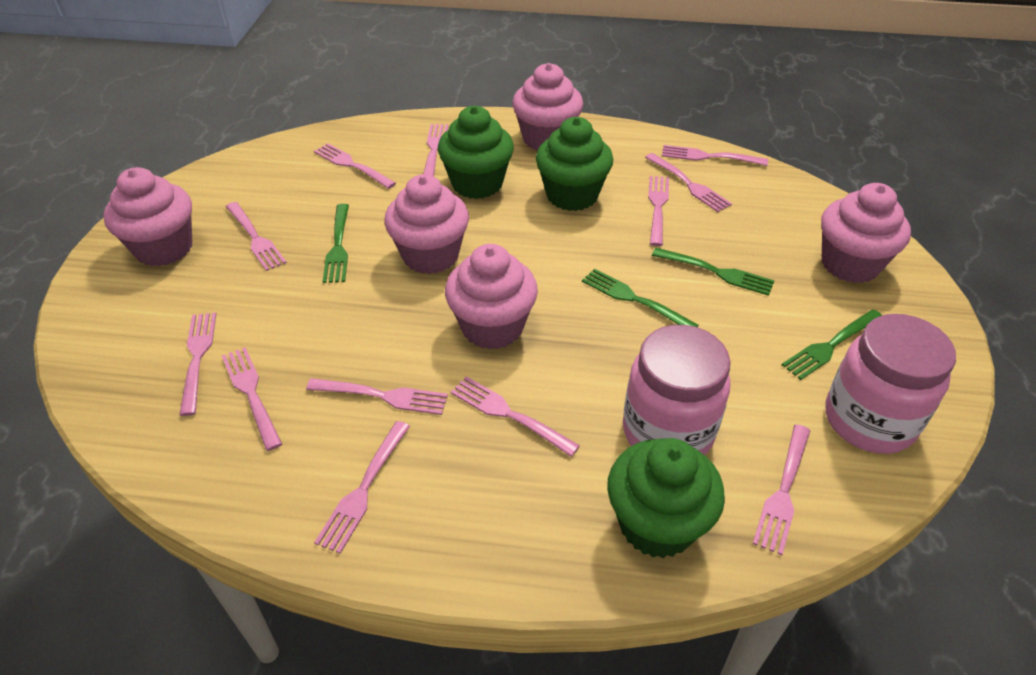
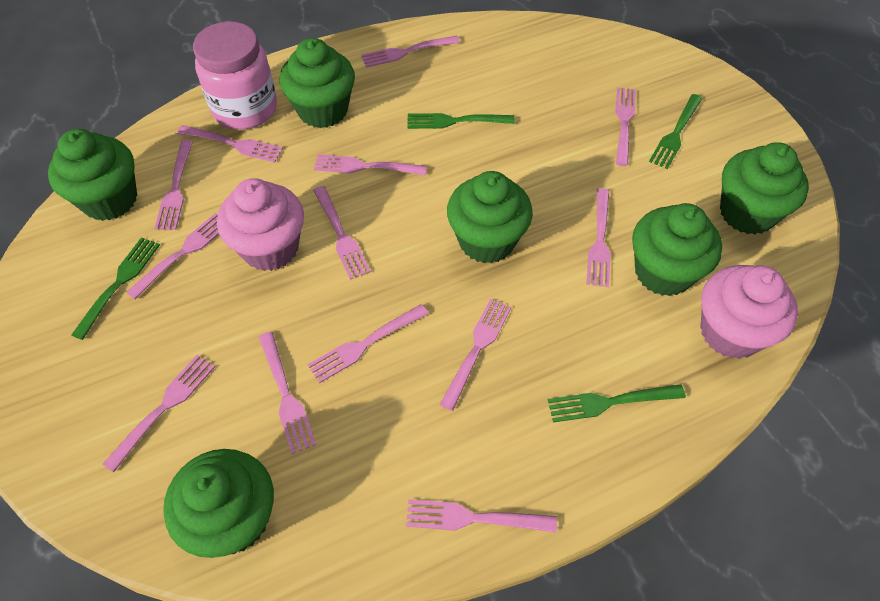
green cupcake: 3 -> 6
pink cupcake: 5 -> 2
pink fork: 12 -> 13
pink jar: 2 -> 1

